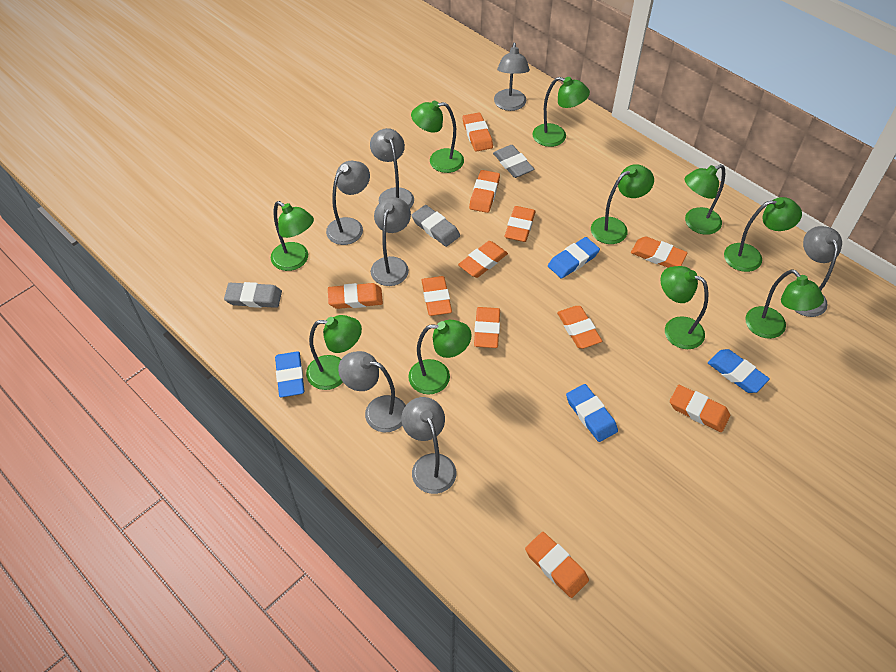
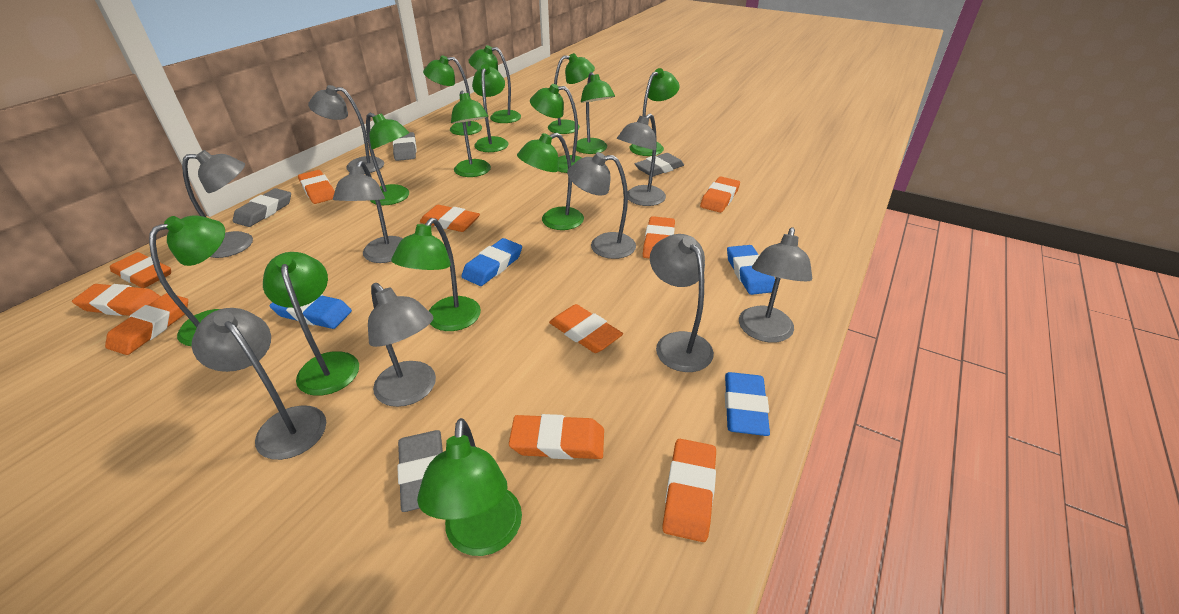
green lamp: 10 -> 14
grey eraser: 3 -> 4
grey lamp: 7 -> 9
orange eraser: 11 -> 10

